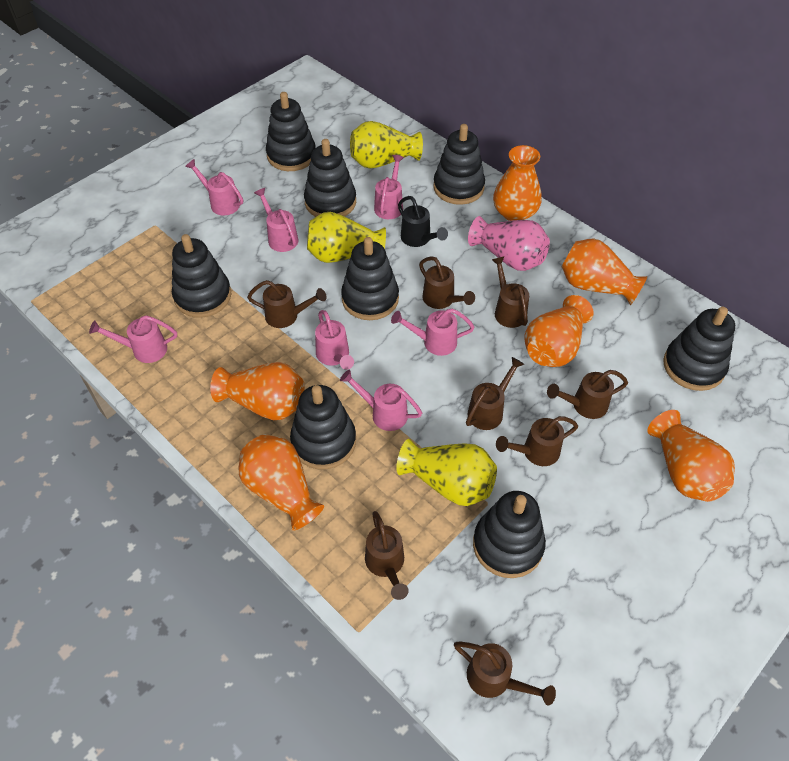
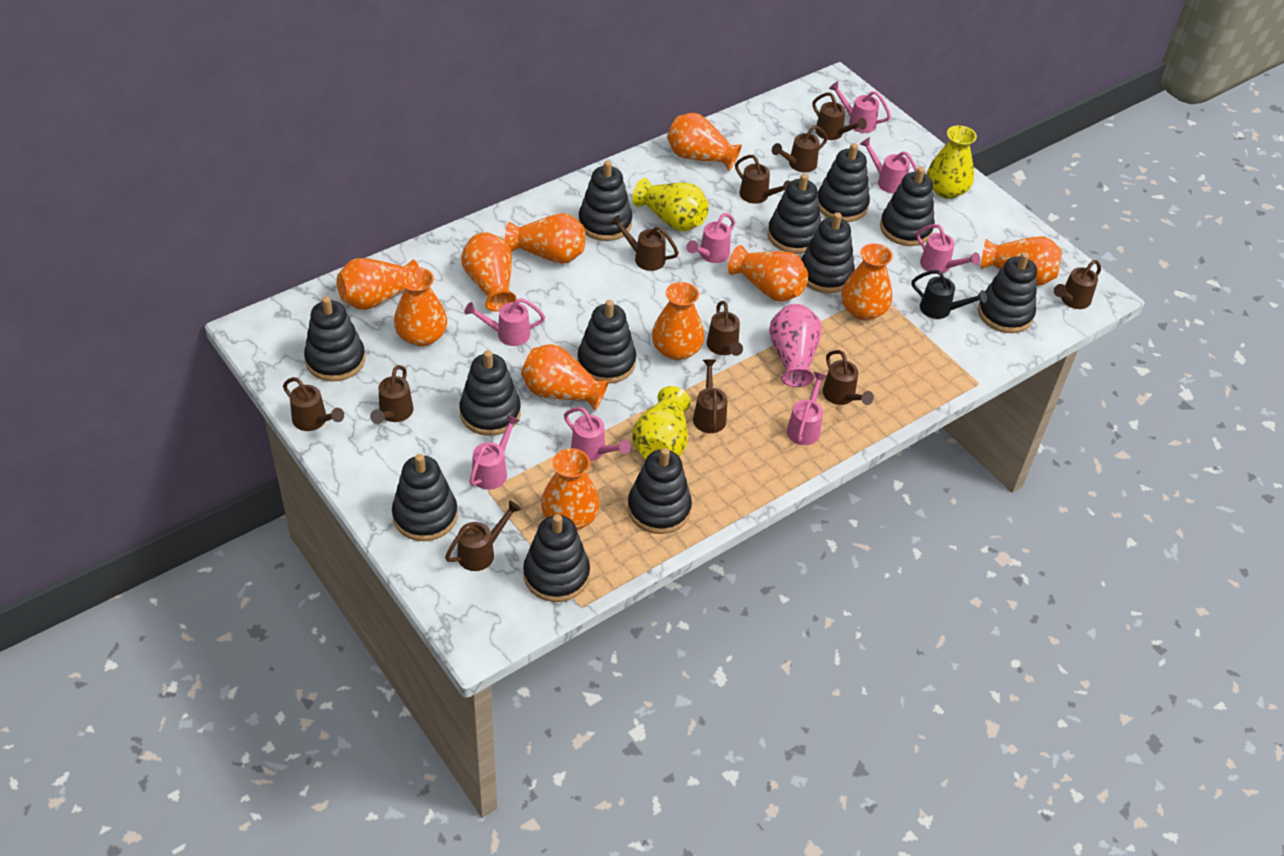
black stacking toy: 8 -> 12
brown watering can: 8 -> 11
orange vase: 6 -> 11
pink watering can: 7 -> 8

